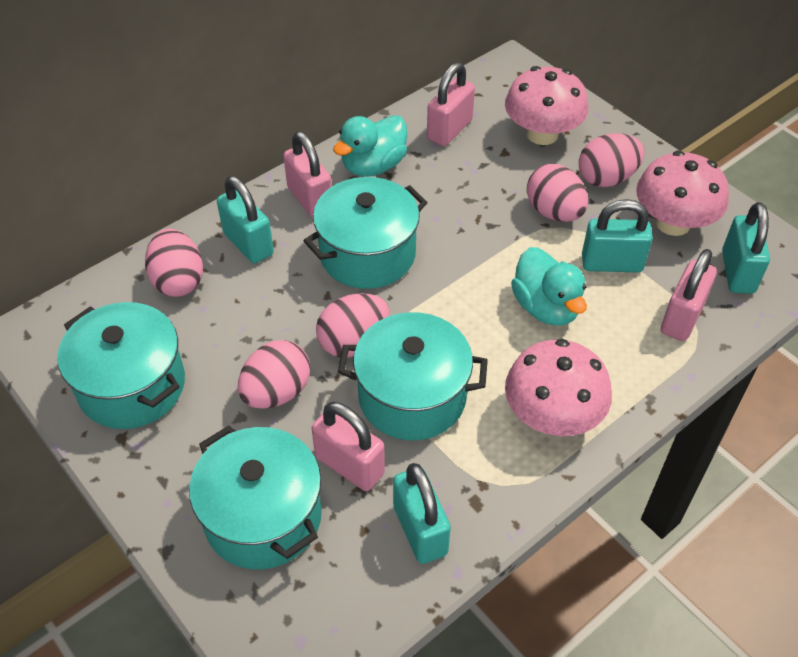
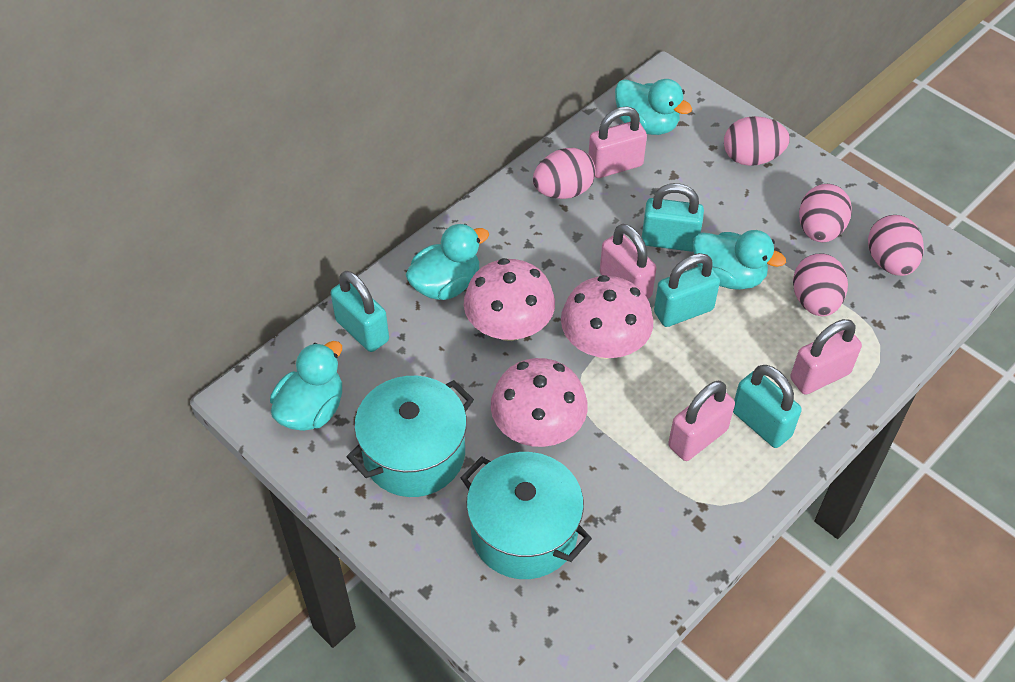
turquoise duck: 2 -> 4
turquoise pot: 4 -> 2

